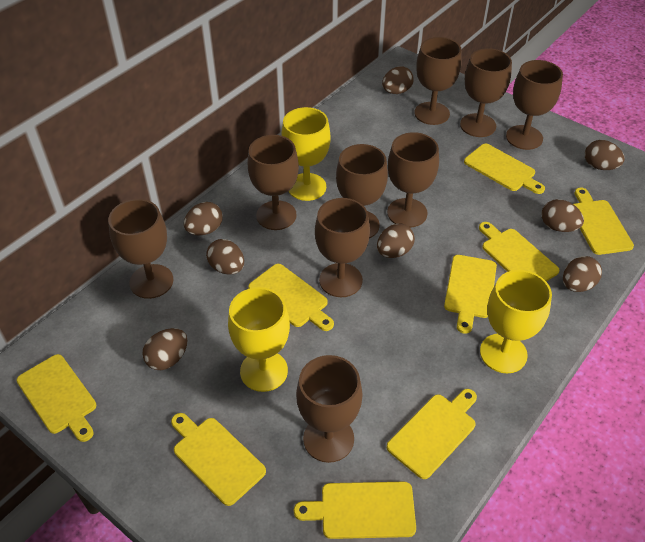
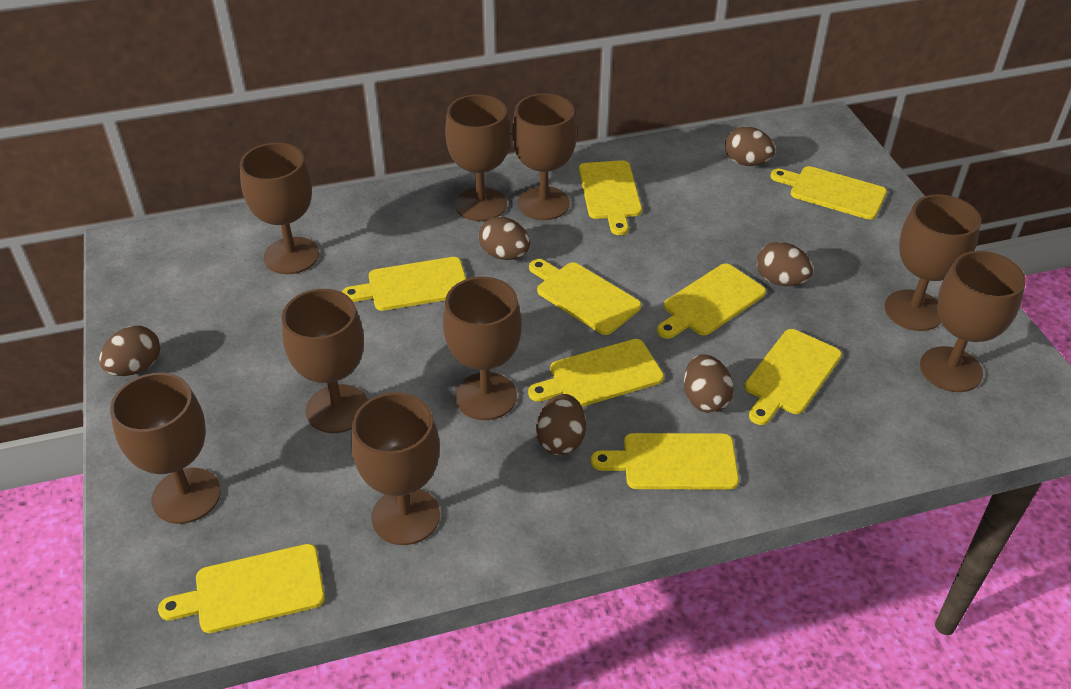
brown egg: 8 -> 6
yellow goblet: 3 -> 0

